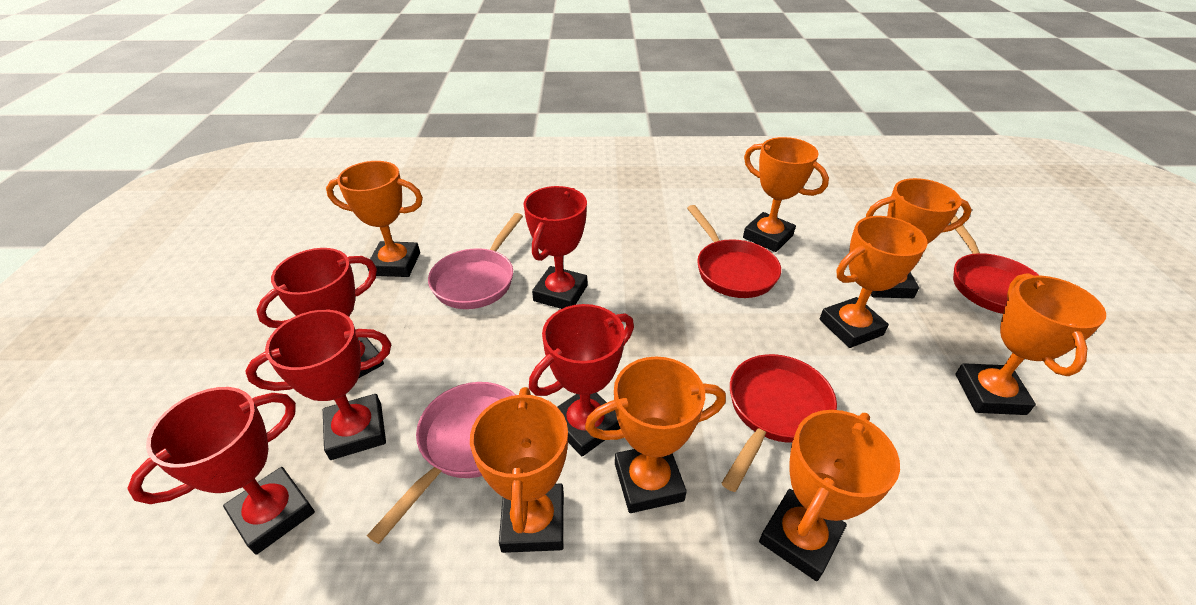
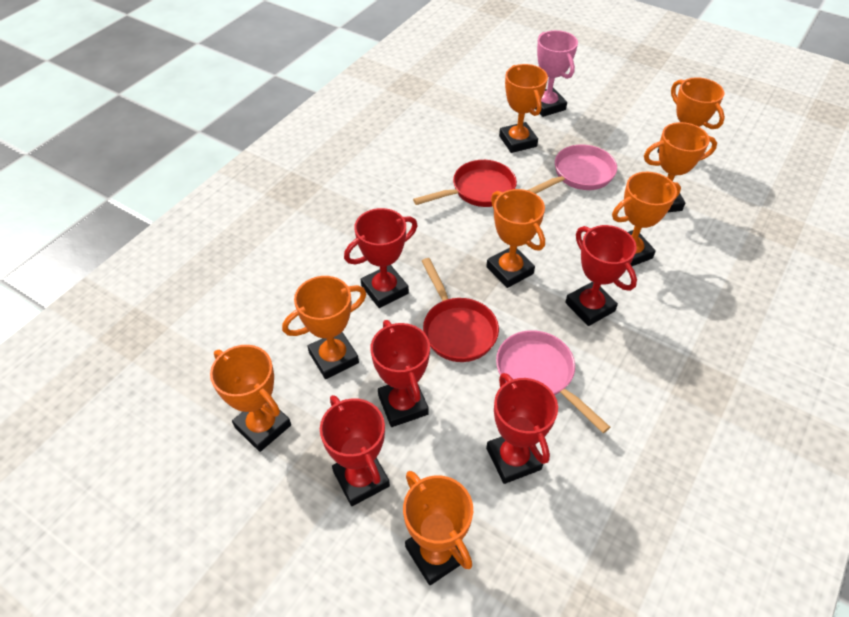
pink trophy: 0 -> 1
red pan: 3 -> 2

